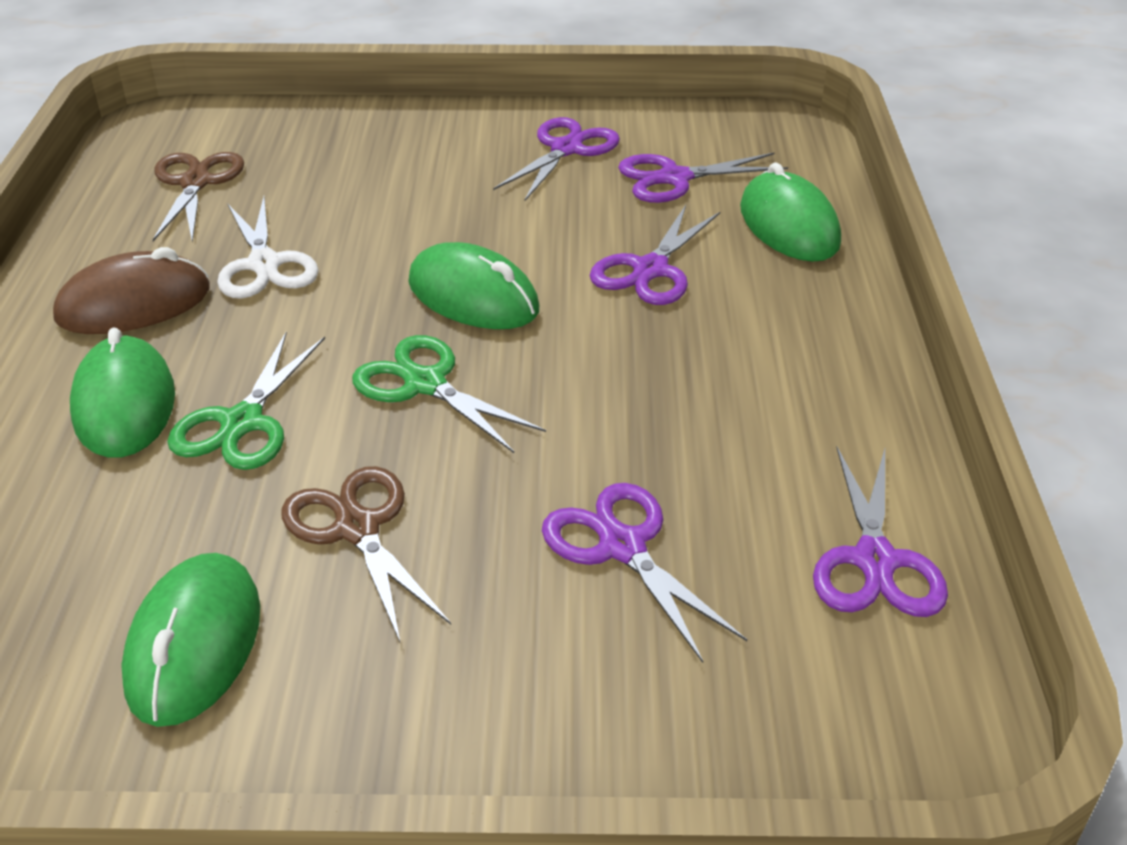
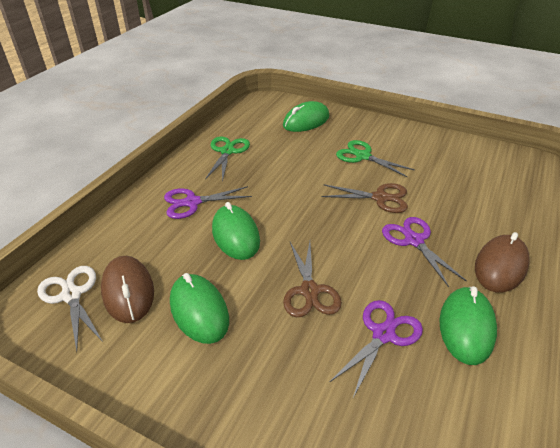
brown mouse: 1 -> 2
purple scissors: 5 -> 3

